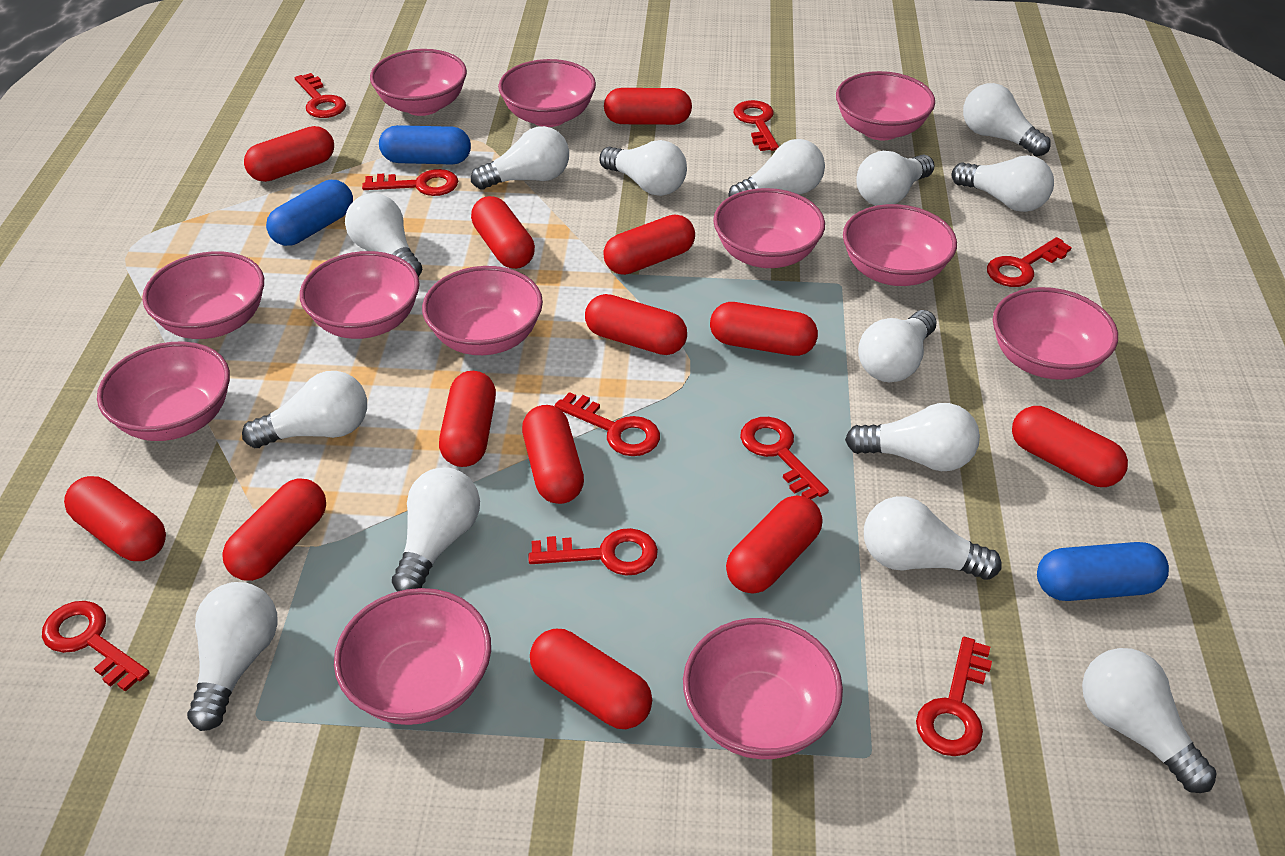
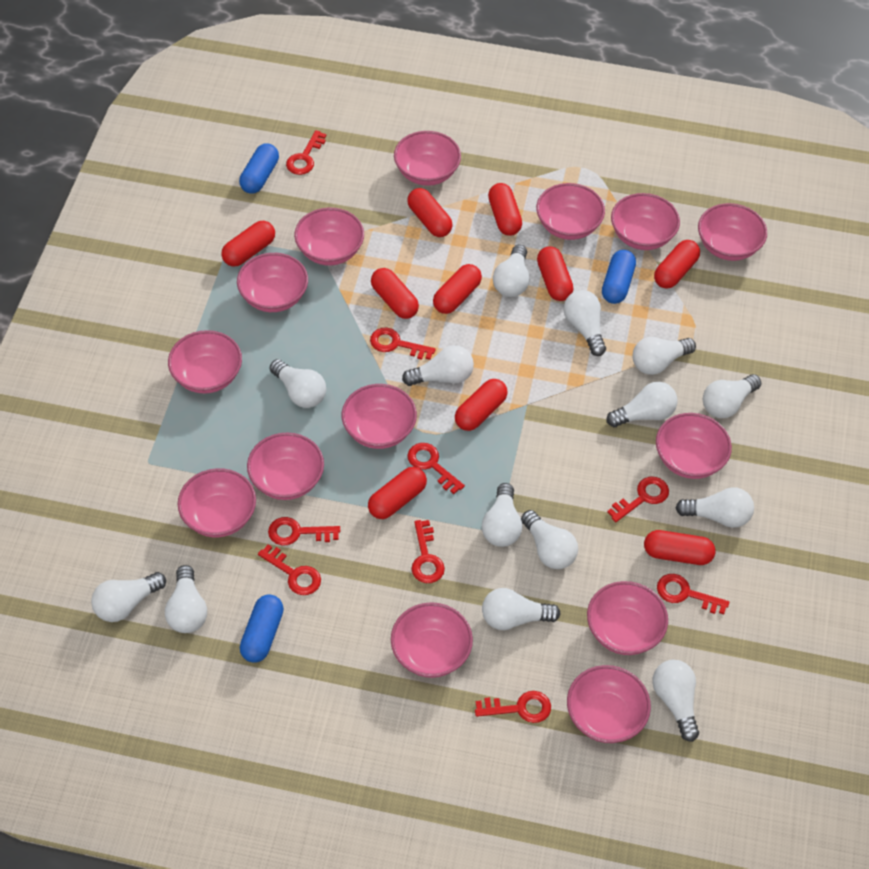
pink bowl: 12 -> 14
red capsule: 13 -> 10

